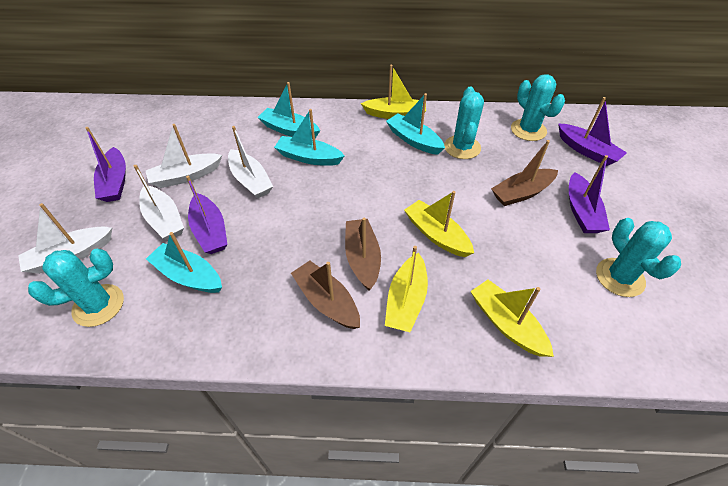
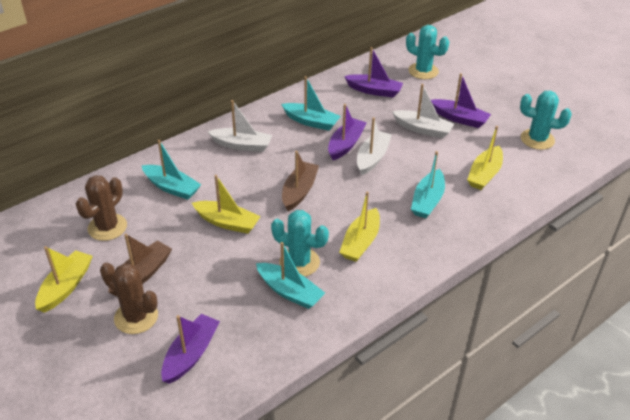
brown boat: 3 -> 2
brown cactus: 0 -> 2
turquoise cactus: 4 -> 3
white boat: 4 -> 3

